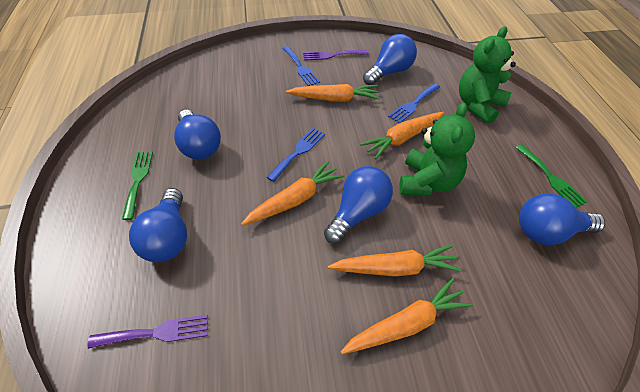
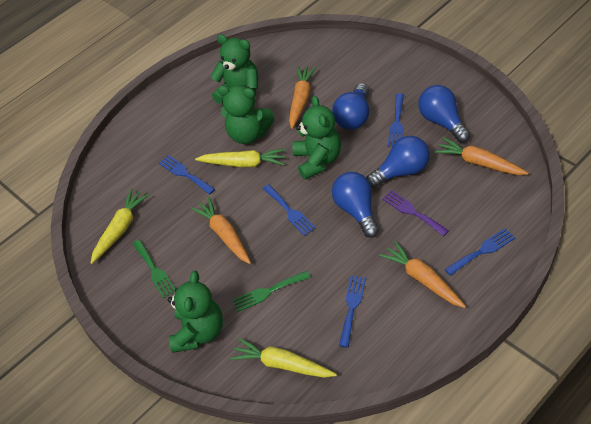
blue fork: 3 -> 5
blue light bulb: 5 -> 4
green teddy bear: 2 -> 4
orange carrot: 5 -> 4
purple fork: 2 -> 1
yellow carrot: 0 -> 3

